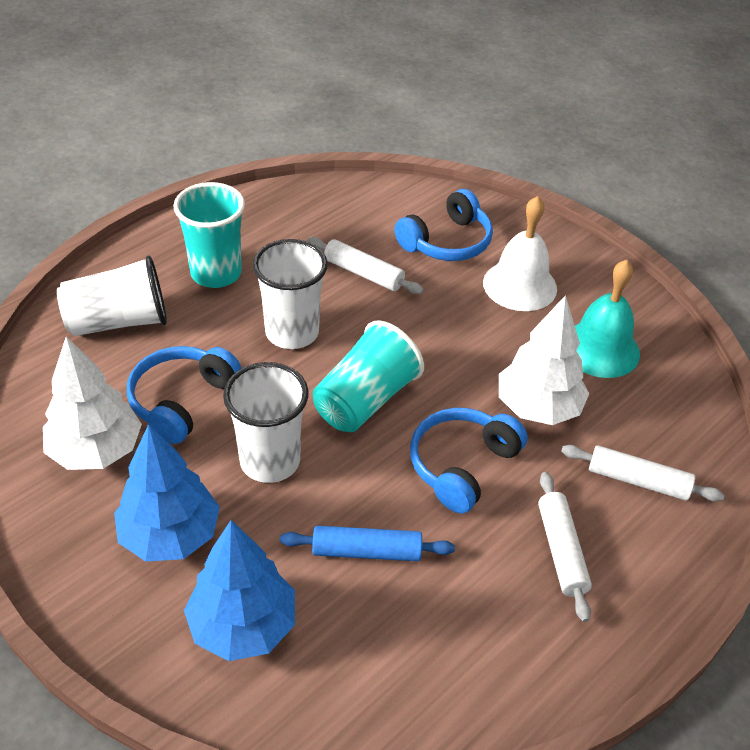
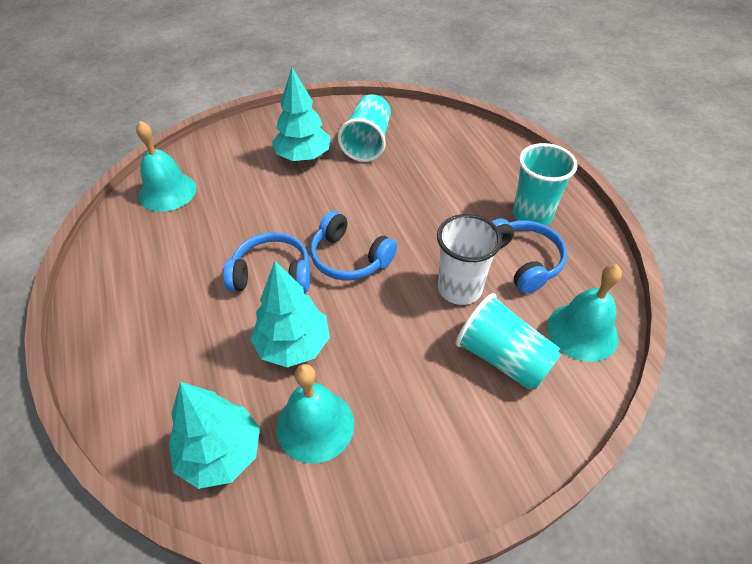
blue rolling pin: 1 -> 0
blue tree: 2 -> 0
turquoise bell: 1 -> 3
turquoise cup: 2 -> 3
turquoise tree: 0 -> 3
white bell: 1 -> 0
white cup: 3 -> 1
white rolling pin: 3 -> 0
white tree: 2 -> 0

